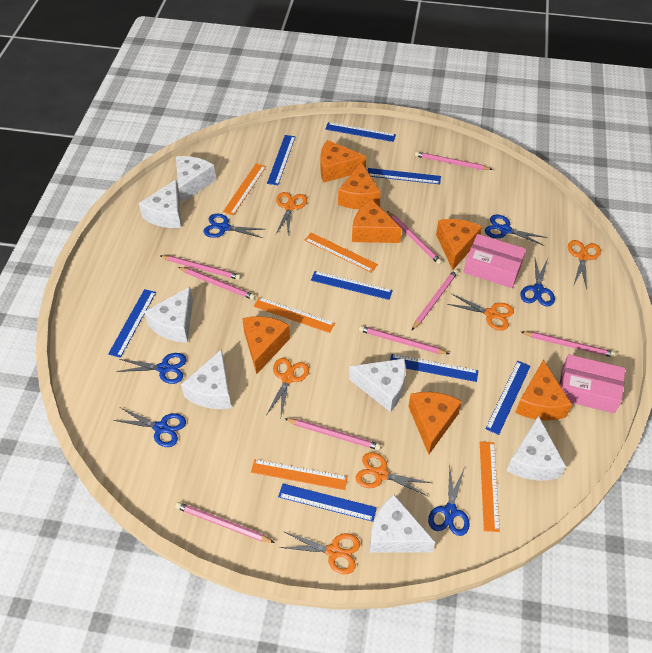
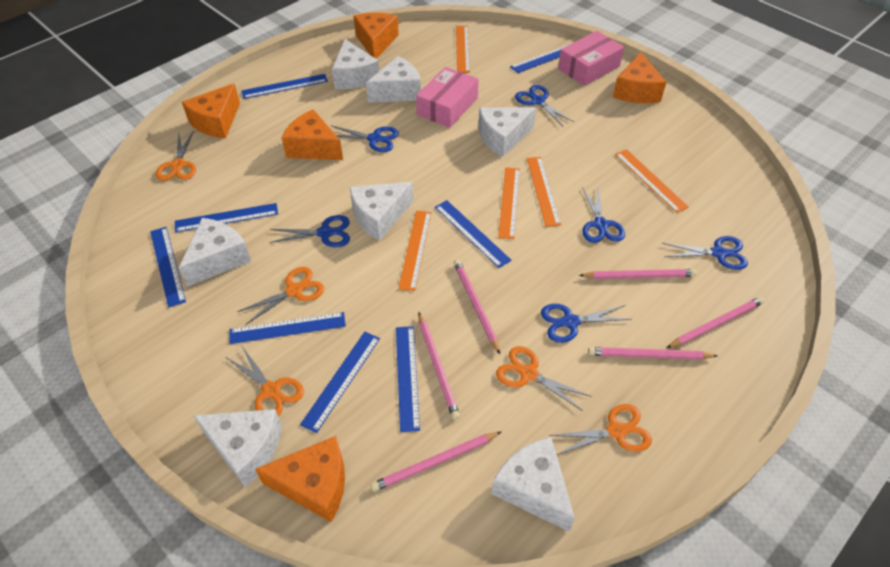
orange cheese: 7 -> 5
orange scissors: 6 -> 5
pink pencil: 9 -> 6

